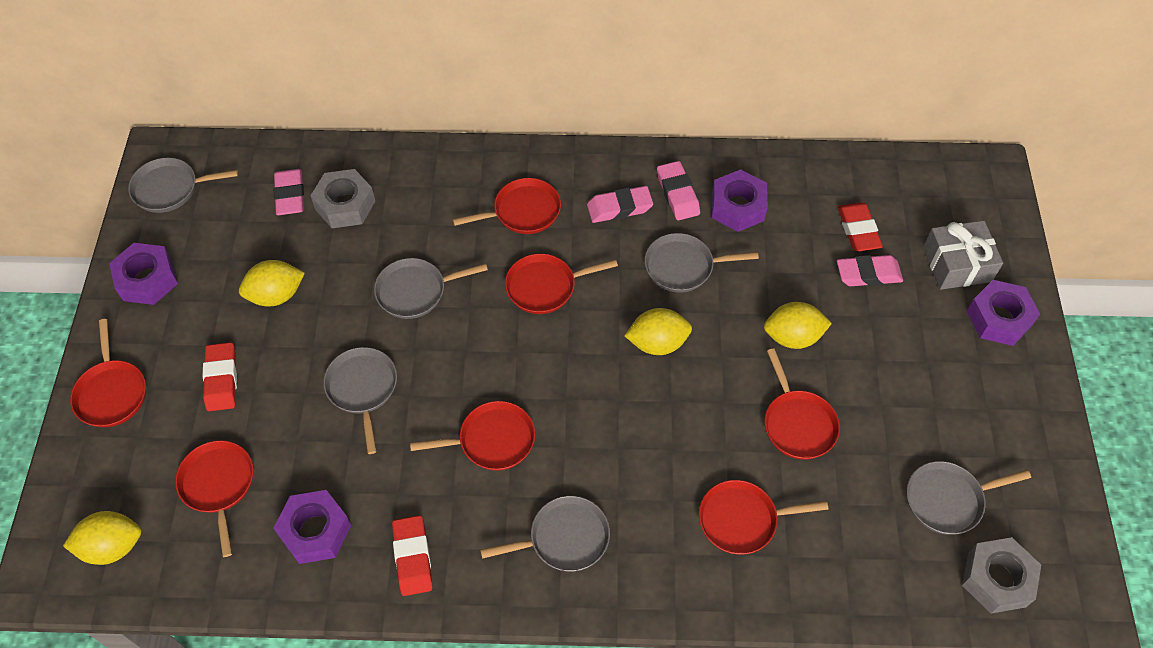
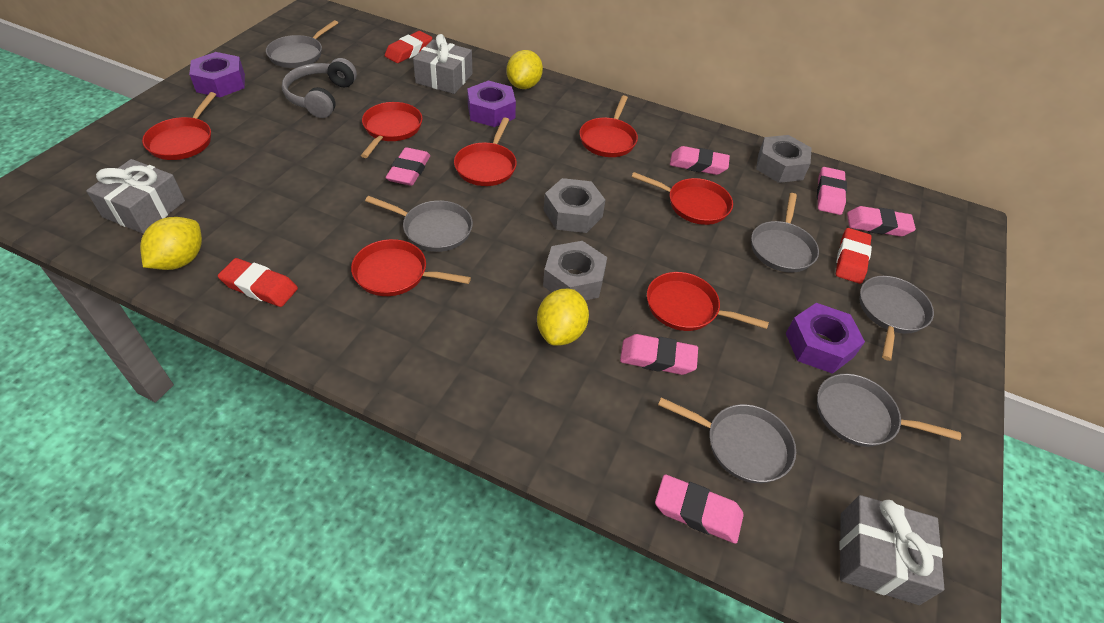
grey gift: 1 -> 3
grey headphones: 0 -> 1
grey nut: 2 -> 3
pink eraser: 4 -> 6
purple nut: 4 -> 3
yellow lemon: 4 -> 3

